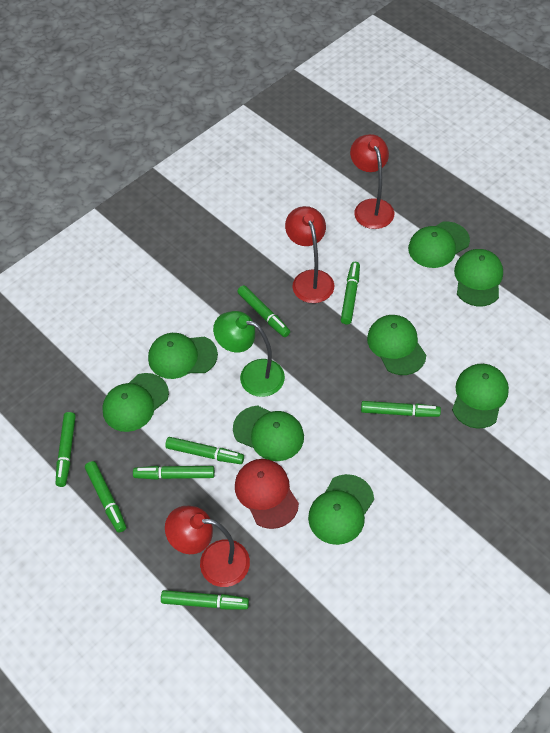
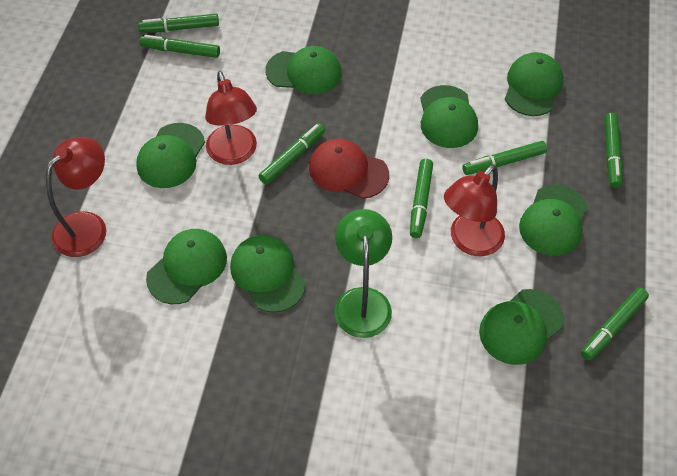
green marker: 8 -> 7

